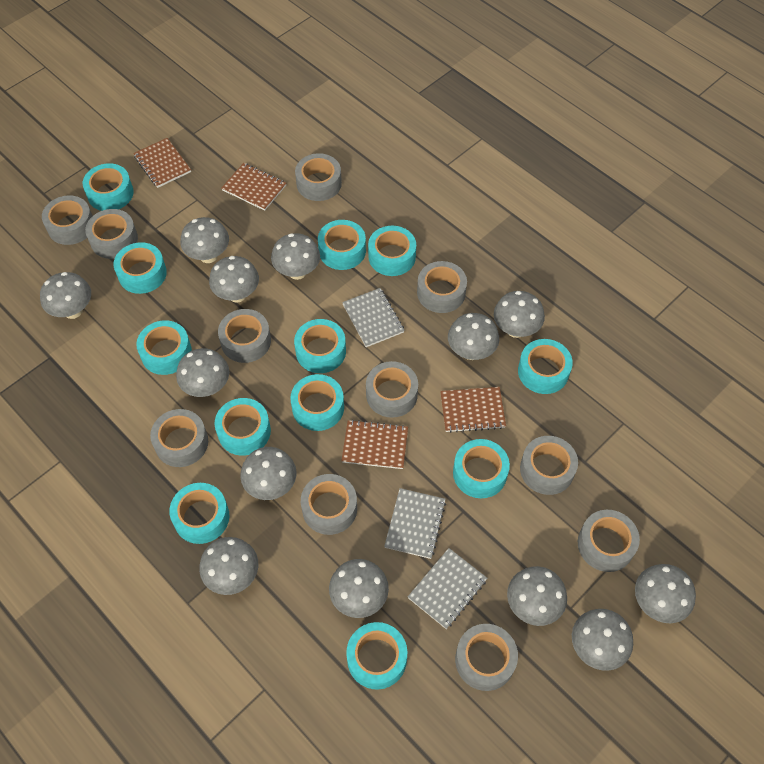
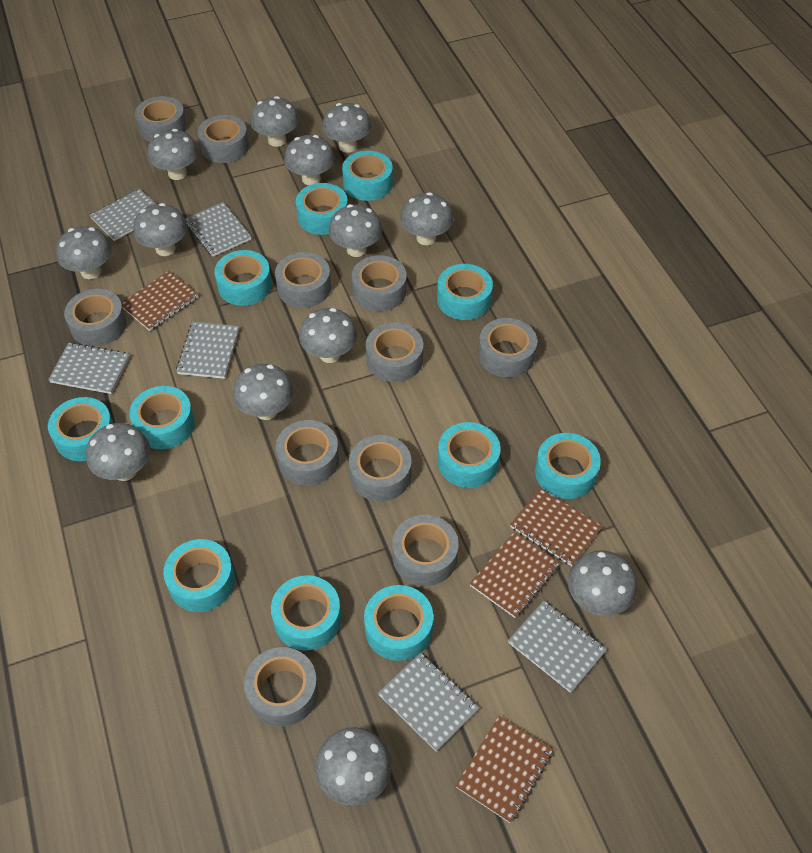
grey notebook: 3 -> 6
turquoise tape: 12 -> 11

